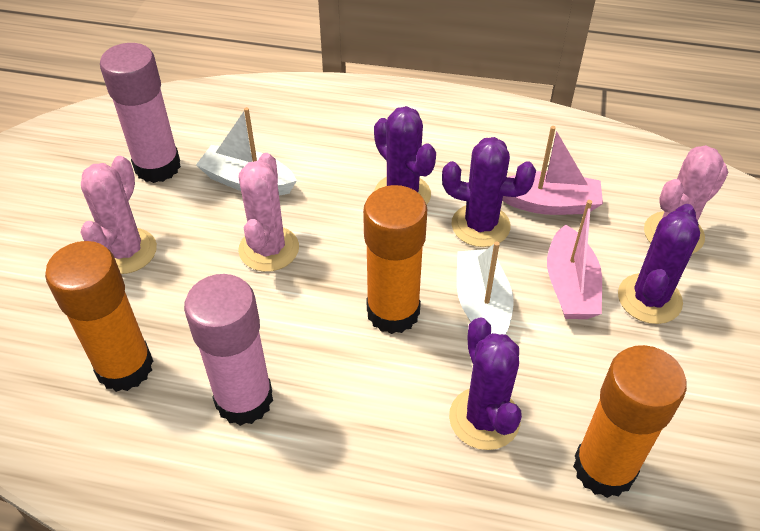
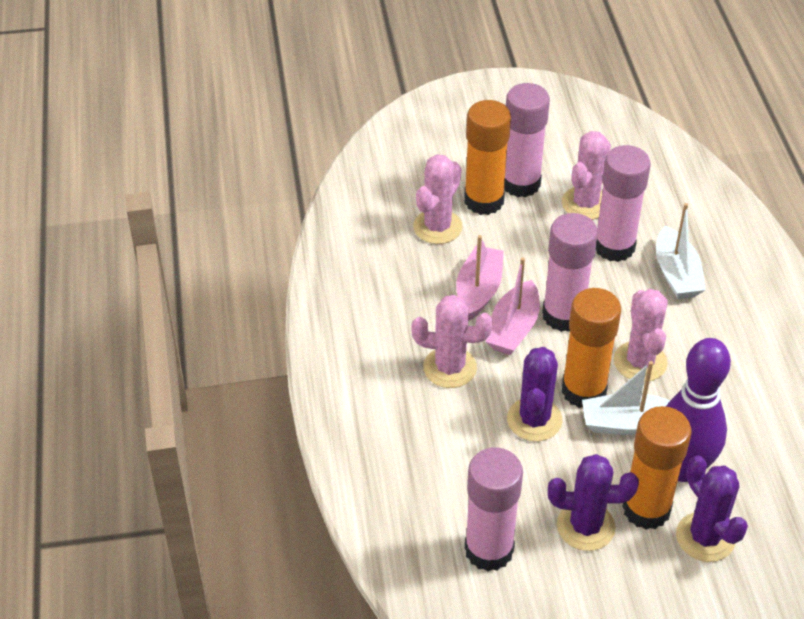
pink cactus: 3 -> 4
pink glue stick: 2 -> 4
purple bowling pin: 0 -> 1
purple cactus: 4 -> 3

